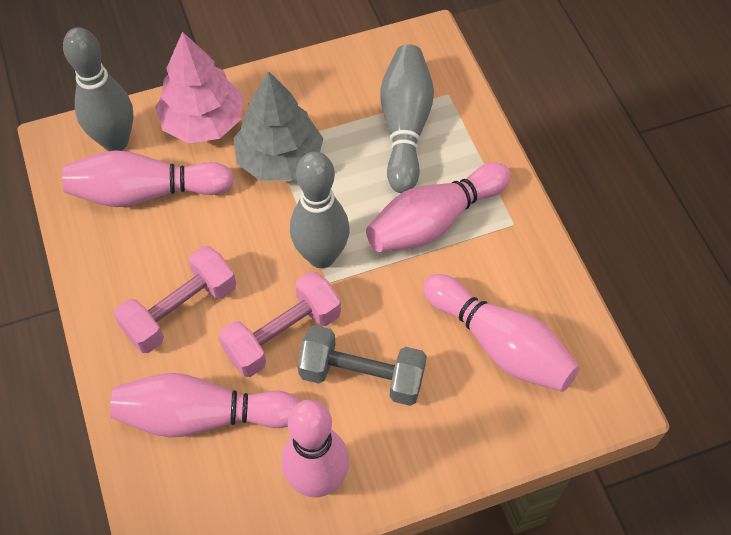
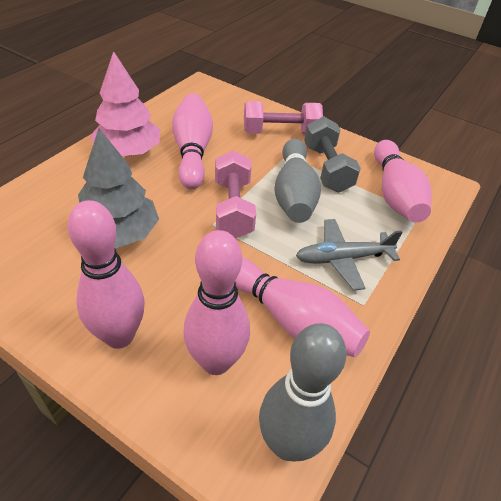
grey bowling pin: 3 -> 2
grey plane: 0 -> 1

